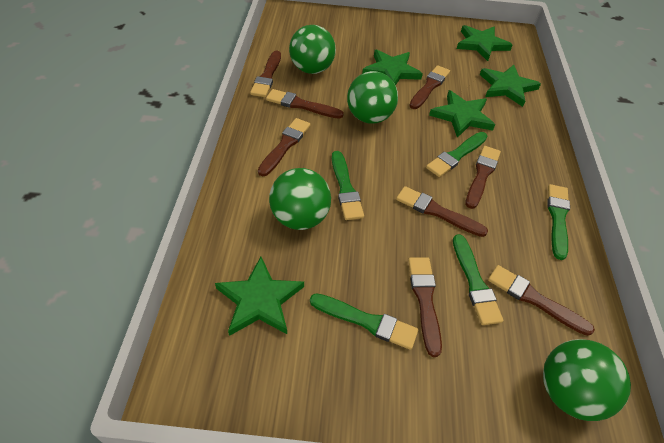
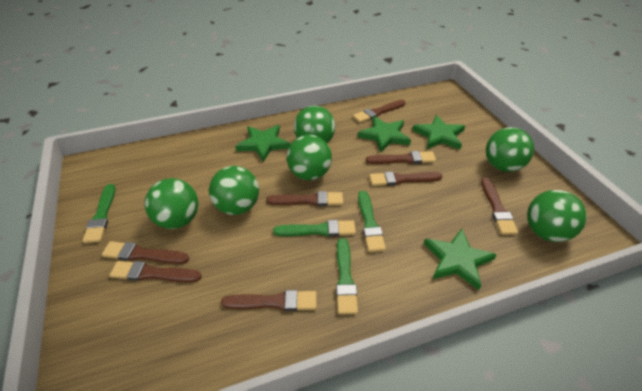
green ball: 4 -> 6
green brush: 5 -> 4
green star: 5 -> 4

